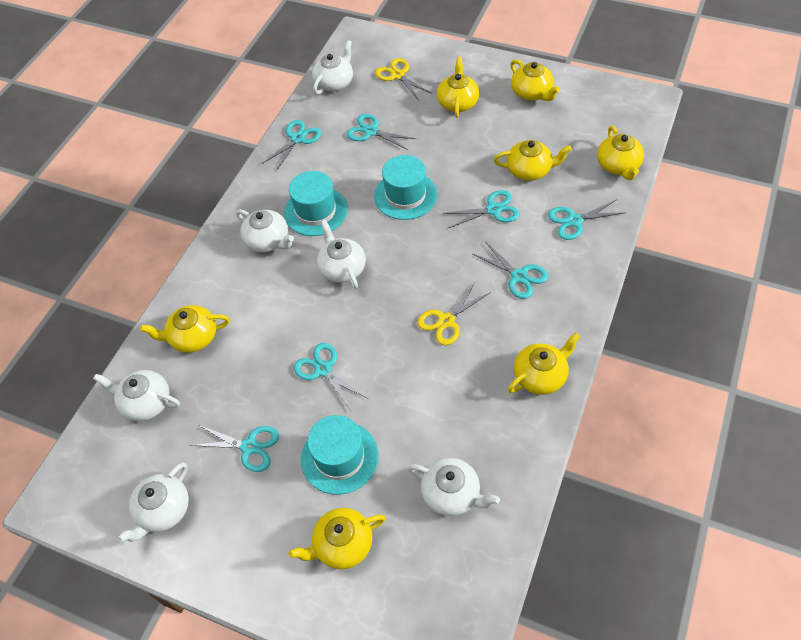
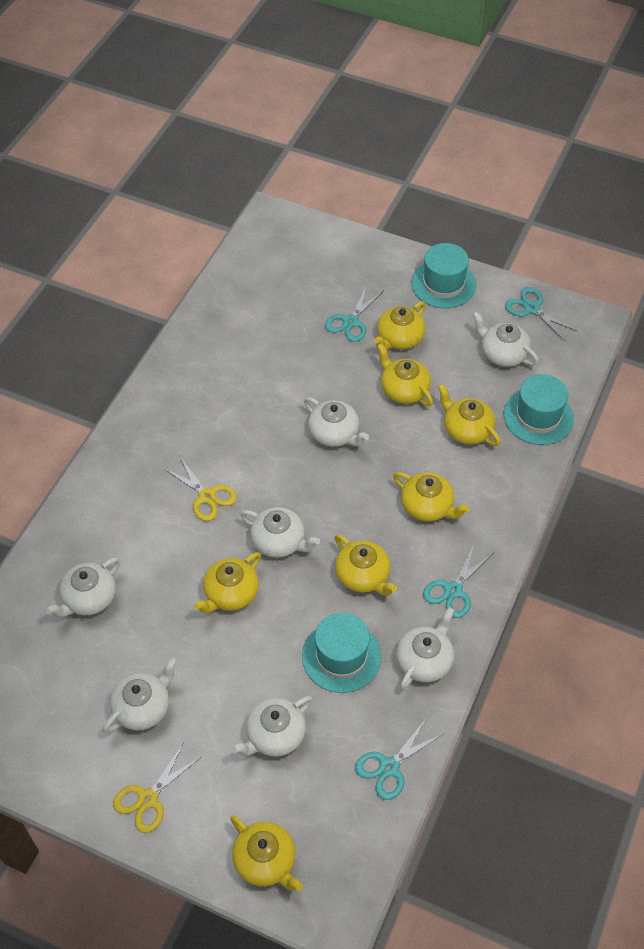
turquoise scissors: 7 -> 4
white teapot: 6 -> 7

